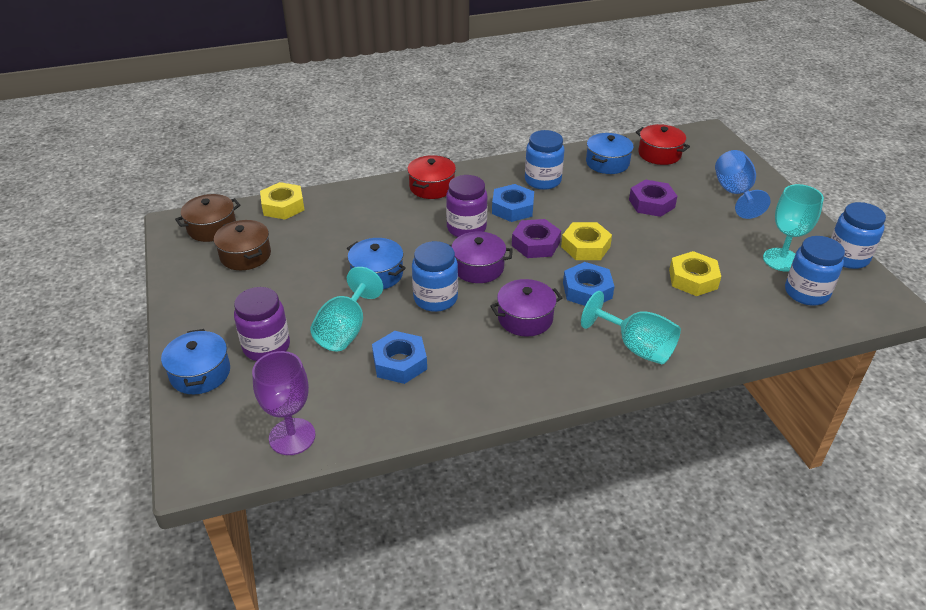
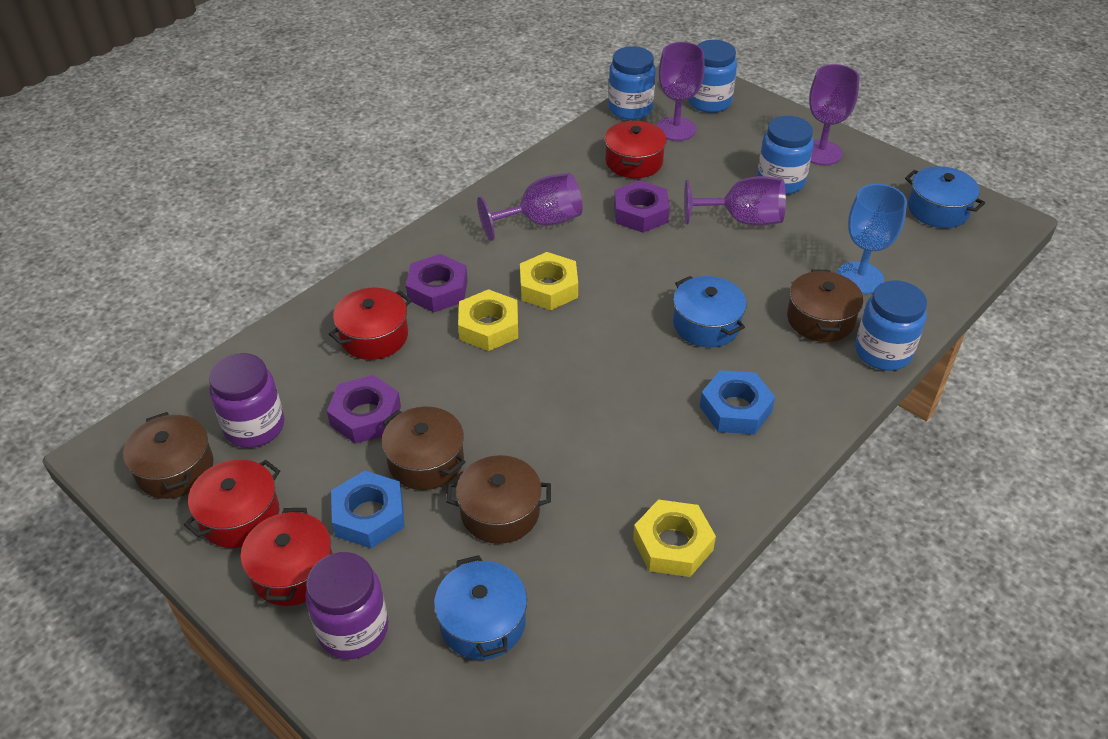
blue nut: 3 -> 2
brown pot: 2 -> 4
purple goblet: 1 -> 4
purple nut: 2 -> 3
purple pot: 2 -> 0
red pot: 2 -> 4
turquoise goblet: 3 -> 0

